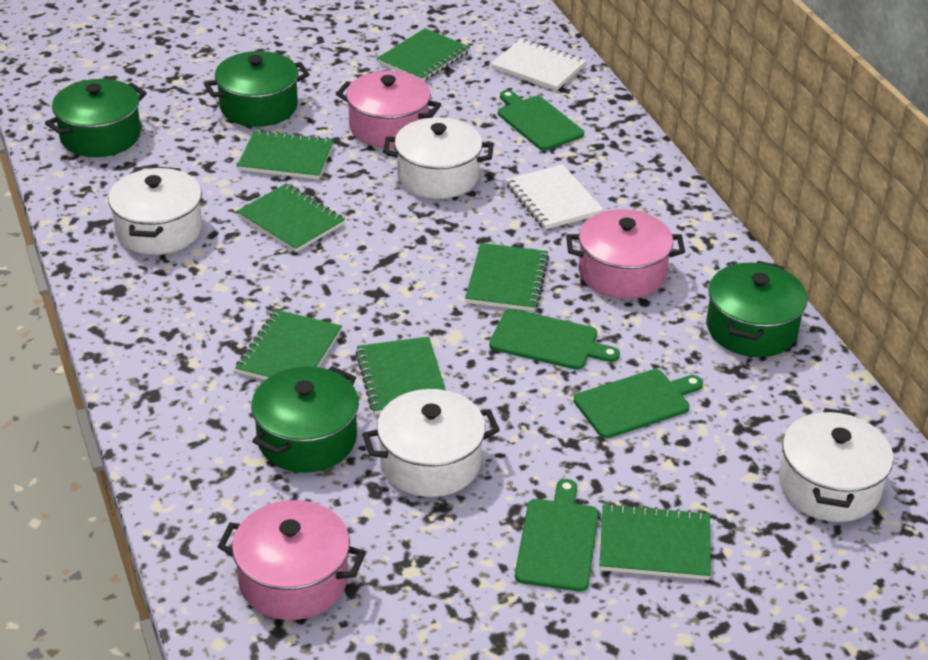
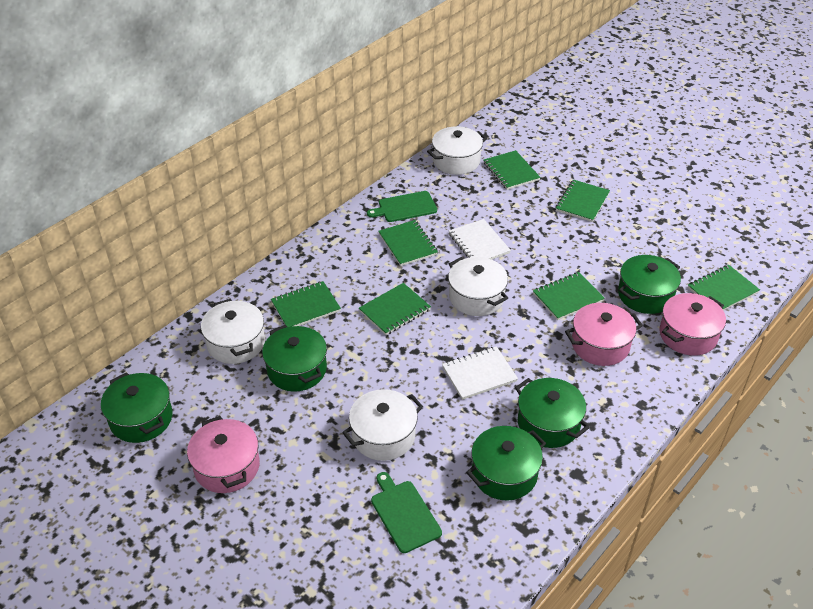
green cutting board: 4 -> 2
green pot: 4 -> 5

